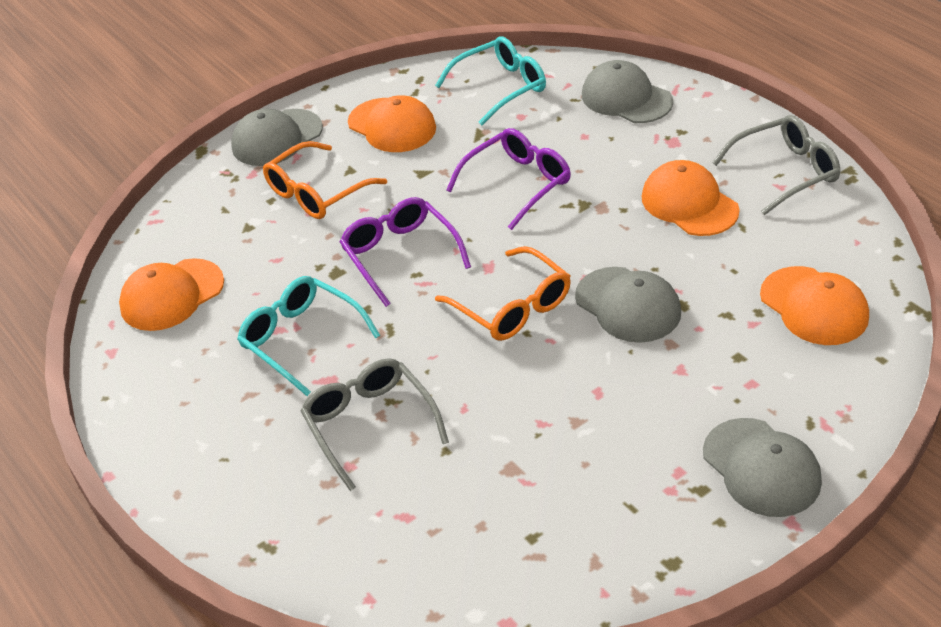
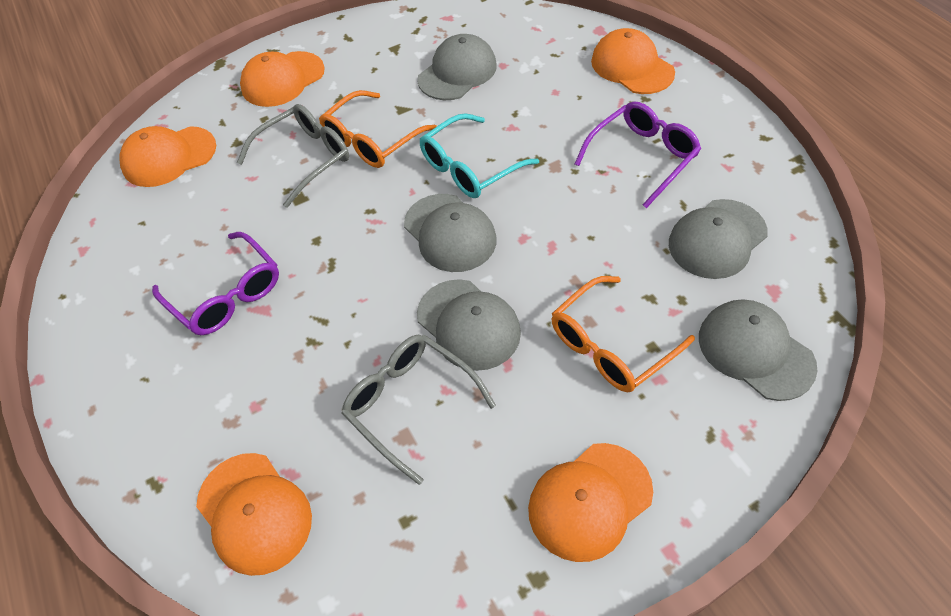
grey cap: 4 -> 5
orange cap: 4 -> 5
turquoise glasses: 2 -> 1

